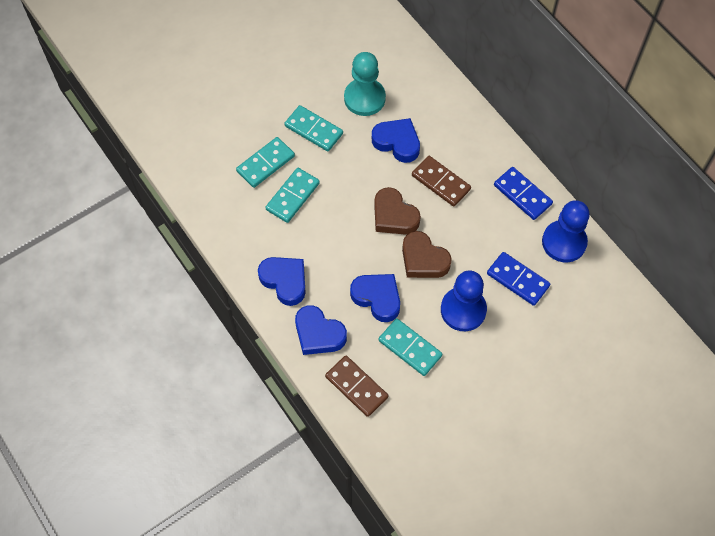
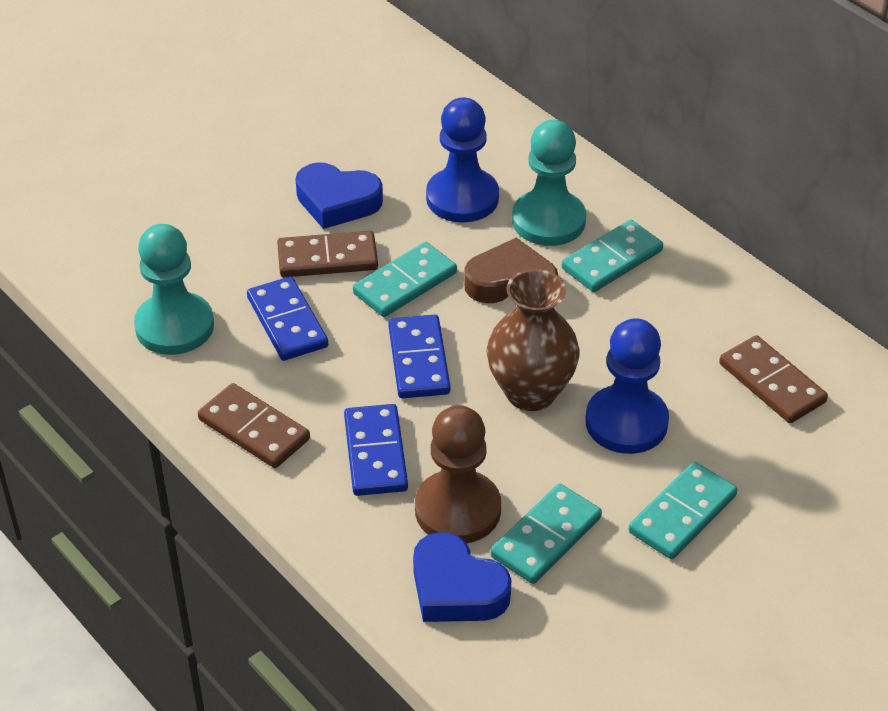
blue domino: 2 -> 3
blue heart: 4 -> 2
brown domino: 2 -> 3
brown heart: 2 -> 1
brown pawn: 0 -> 1
brown vase: 0 -> 1
turquoise pawn: 1 -> 2

